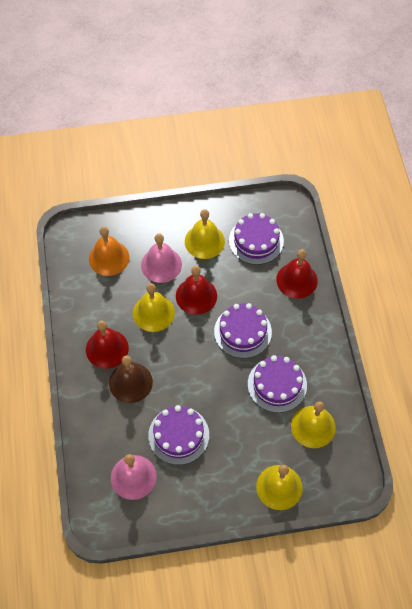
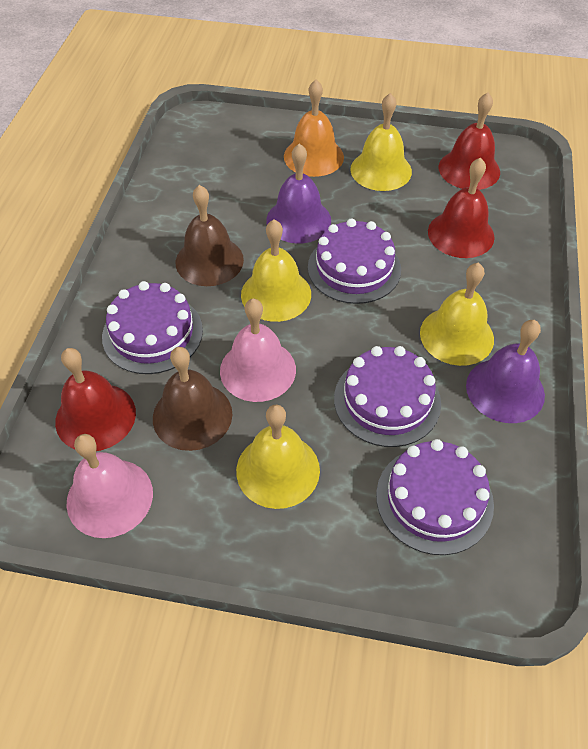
brown bell: 1 -> 2
purple bell: 0 -> 2

